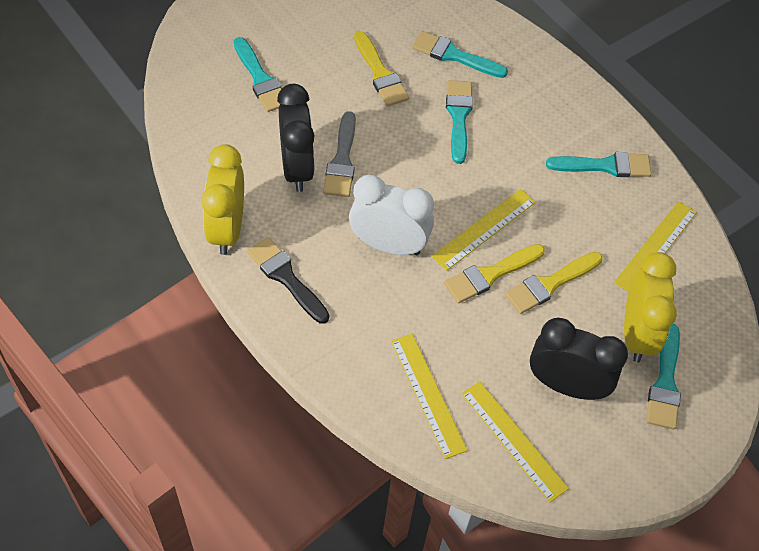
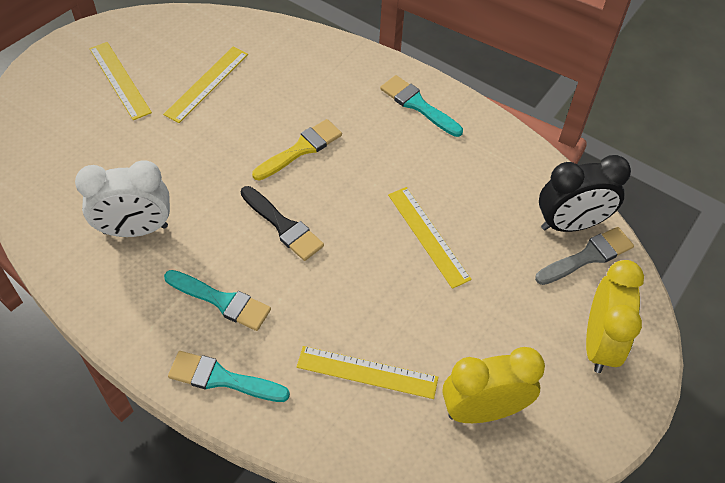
black clock: 2 -> 1
turquoise brush: 5 -> 3
yellow brush: 3 -> 1

